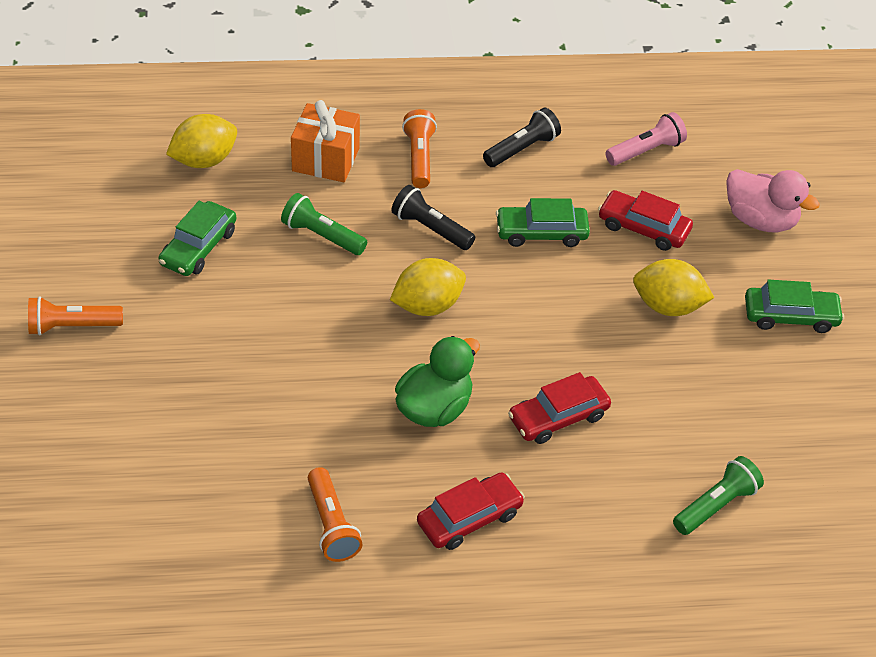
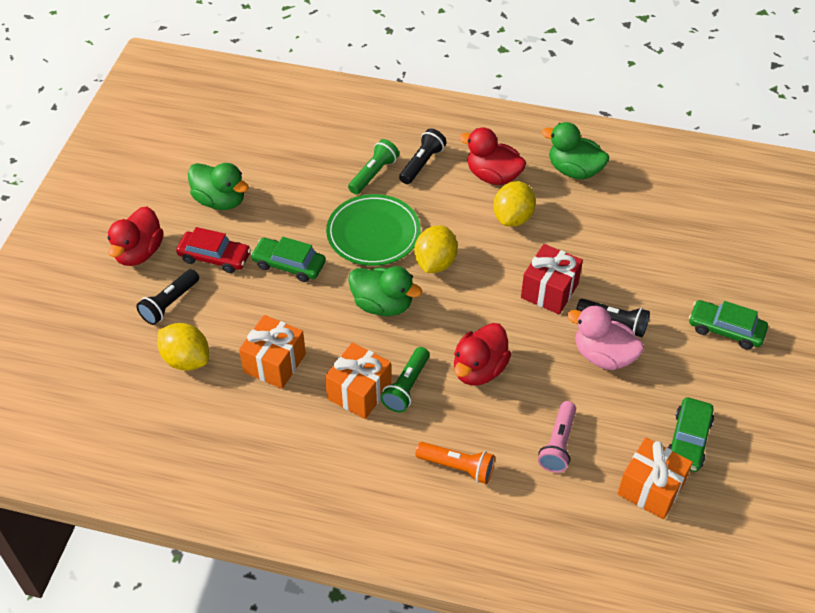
black flashlight: 2 -> 3
green duck: 1 -> 3
green plate: 0 -> 1
orange flashlight: 3 -> 1
orange gift: 1 -> 3
red car: 3 -> 1
red duck: 0 -> 3
red gift: 0 -> 1

